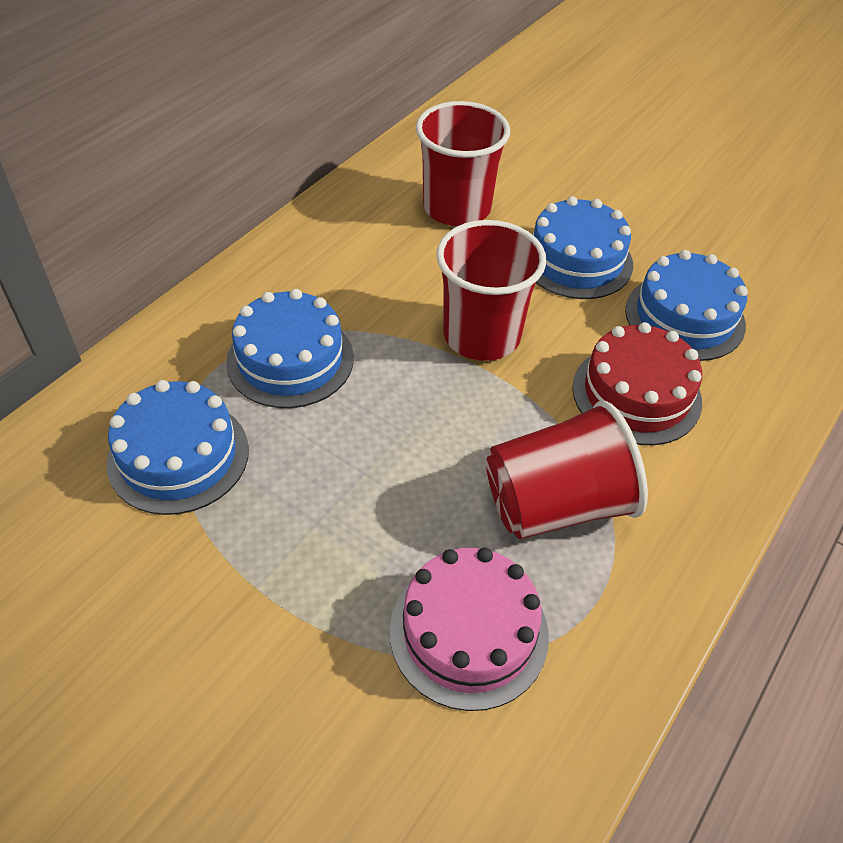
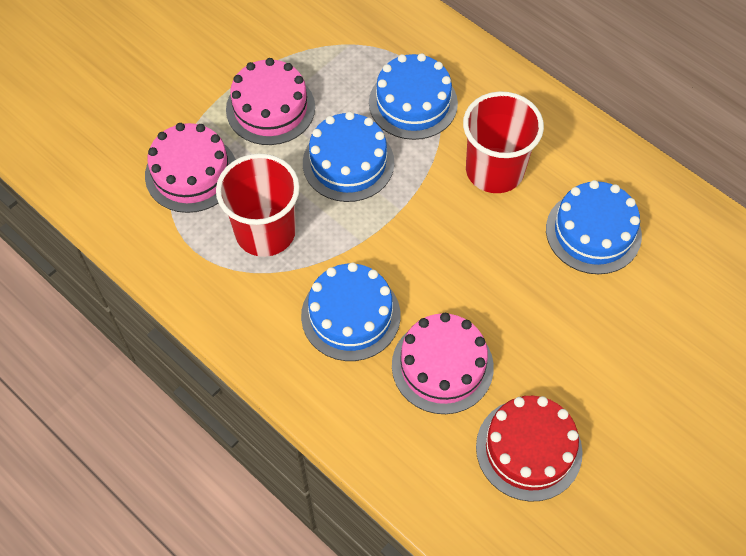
pink cake: 1 -> 3
red cup: 3 -> 2

